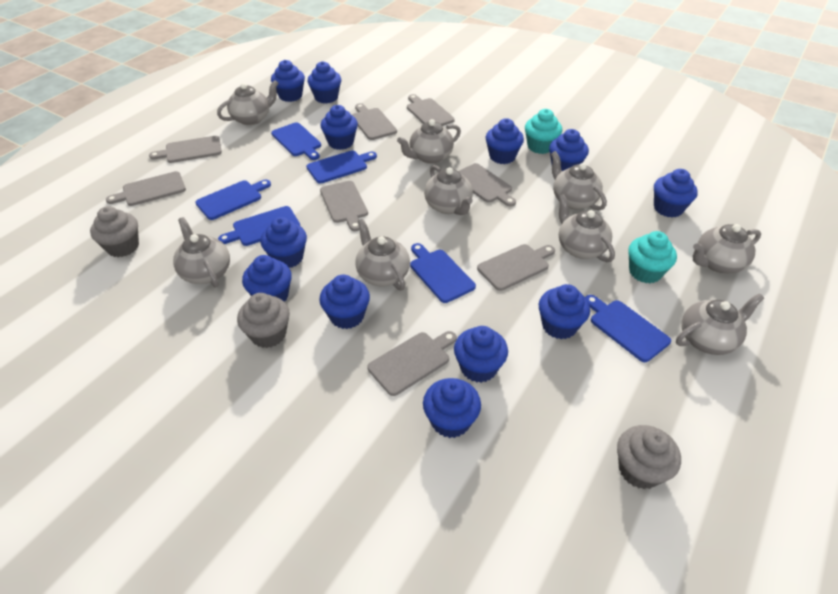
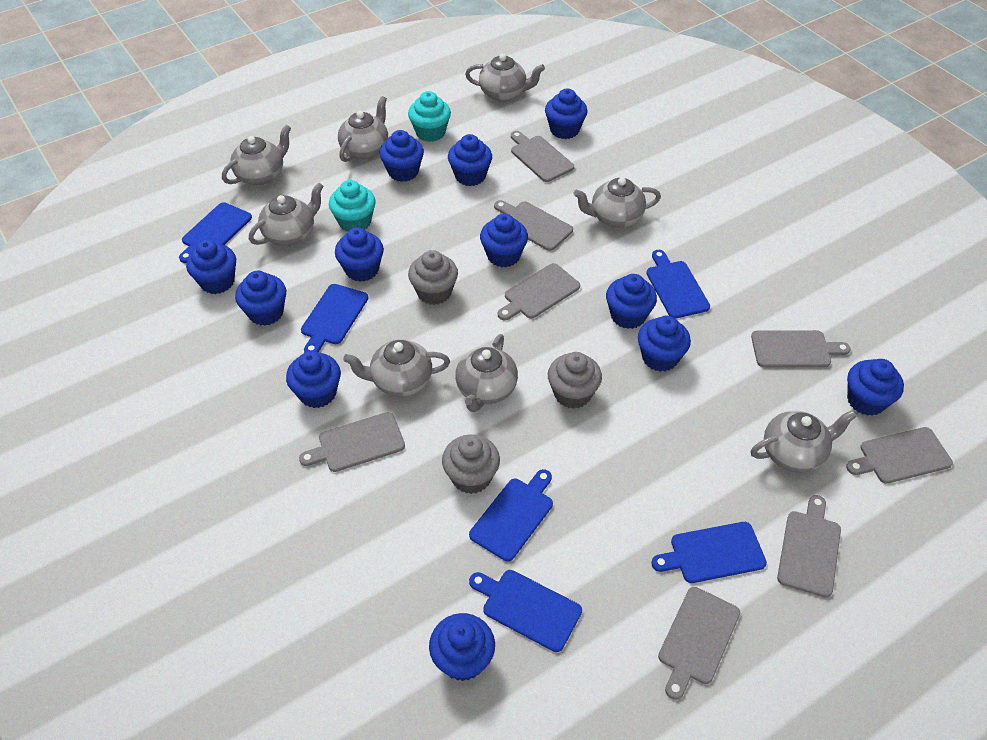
grey teapot: 9 -> 8

